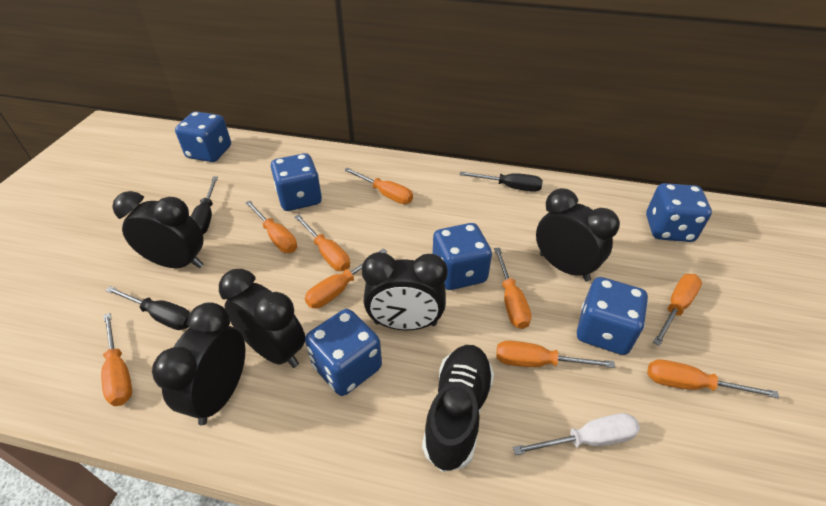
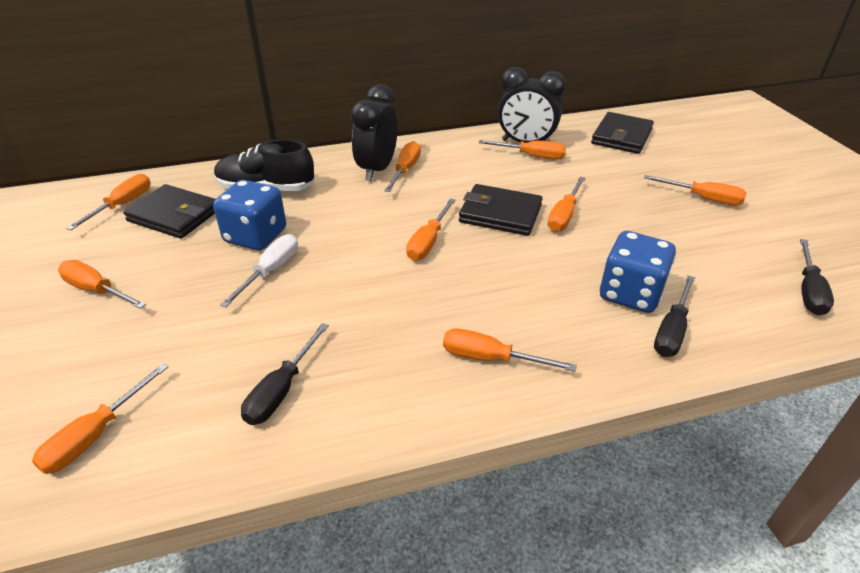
black clock: 5 -> 2
black wallet: 0 -> 3
blue dice: 6 -> 2

